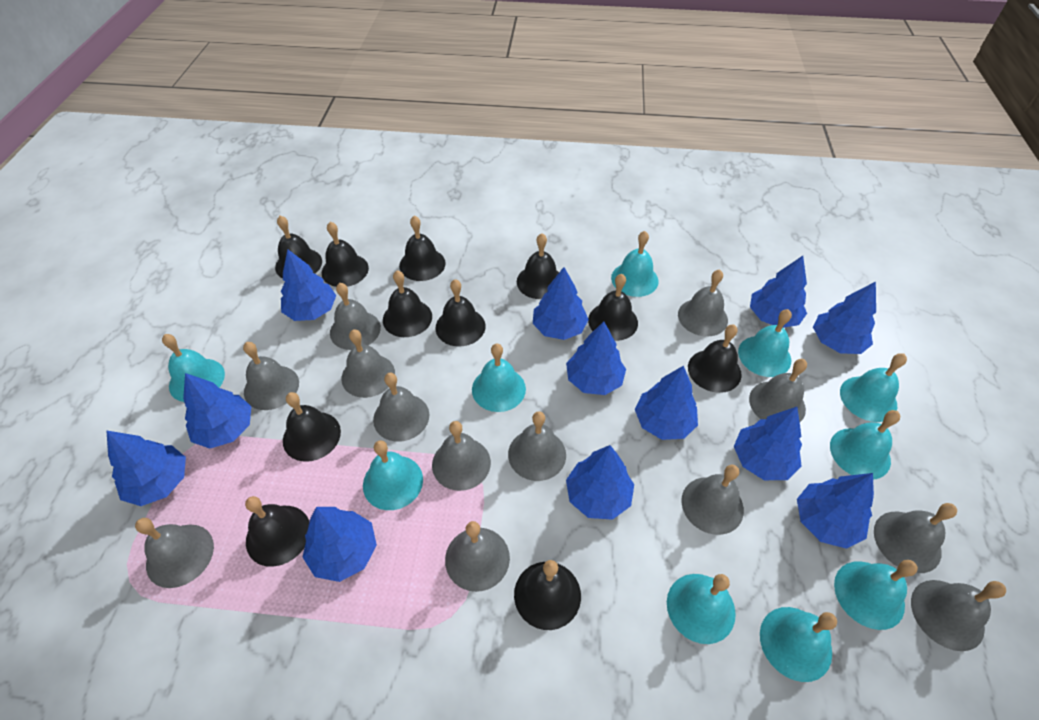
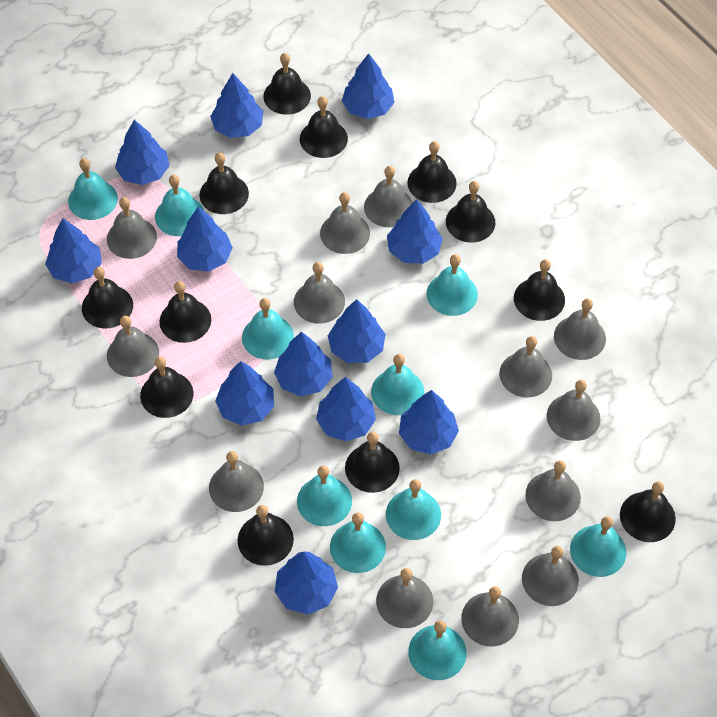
black bell: 11 -> 12

